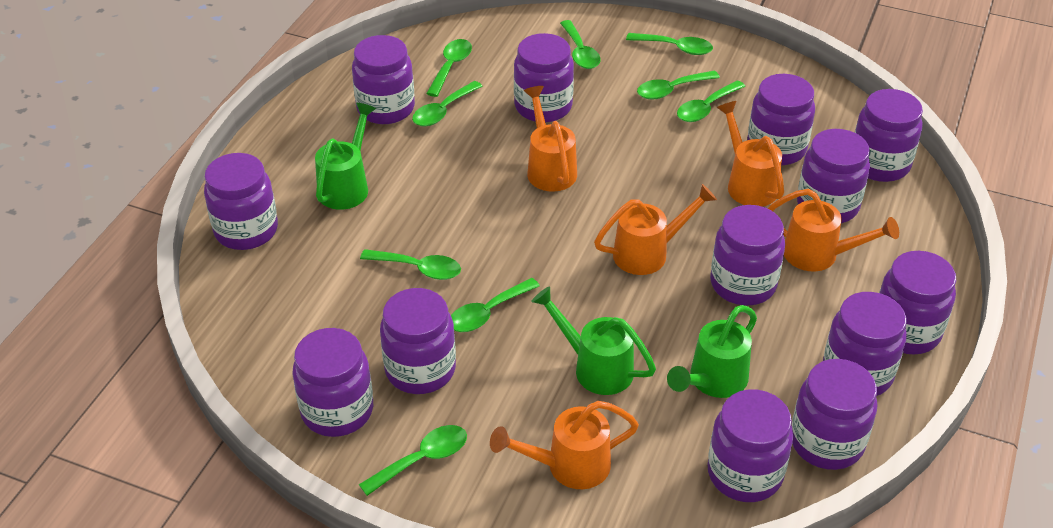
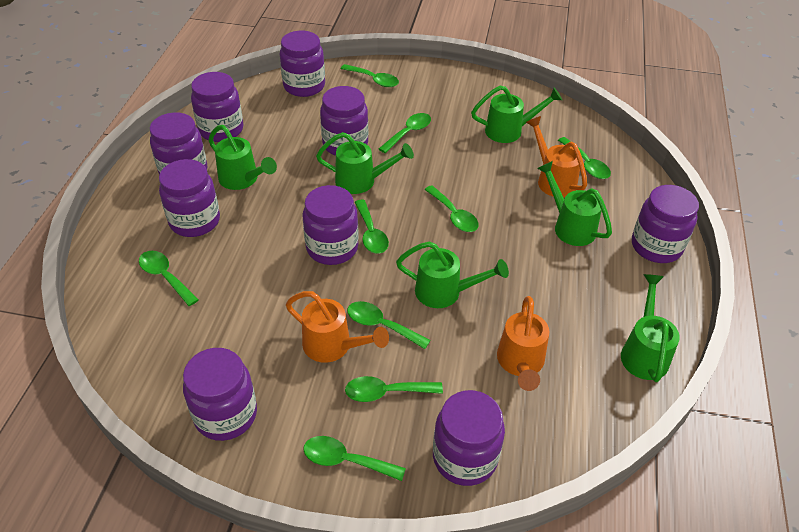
green watering can: 3 -> 6
orange watering can: 5 -> 3
purple jar: 13 -> 9

